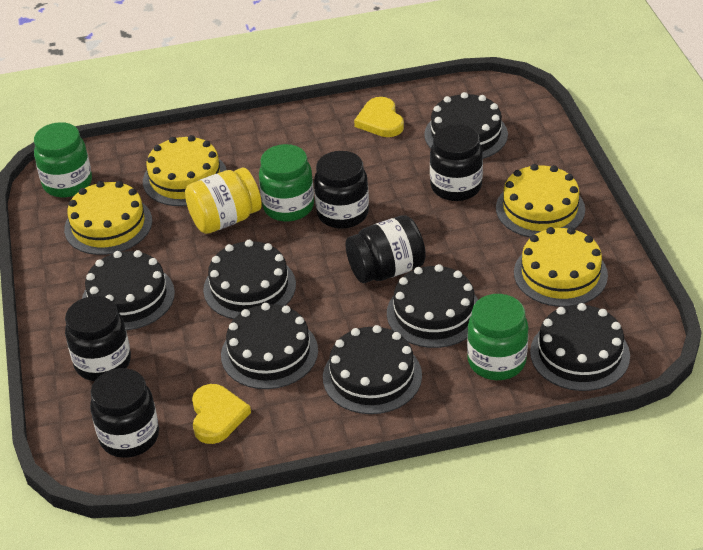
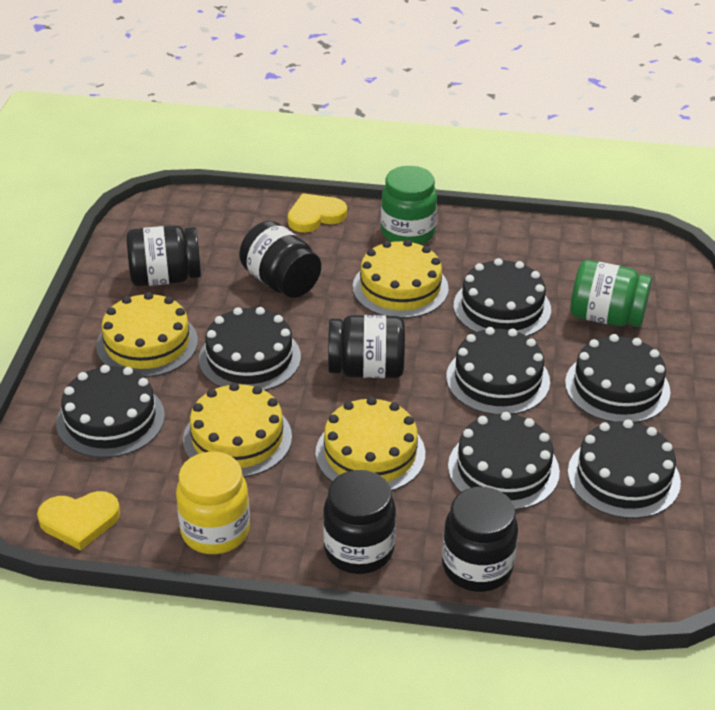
green jar: 3 -> 2

